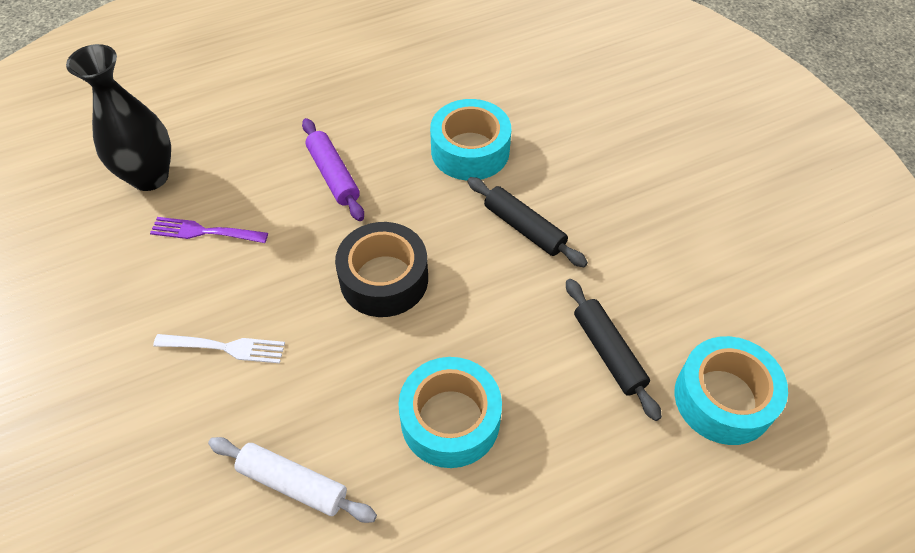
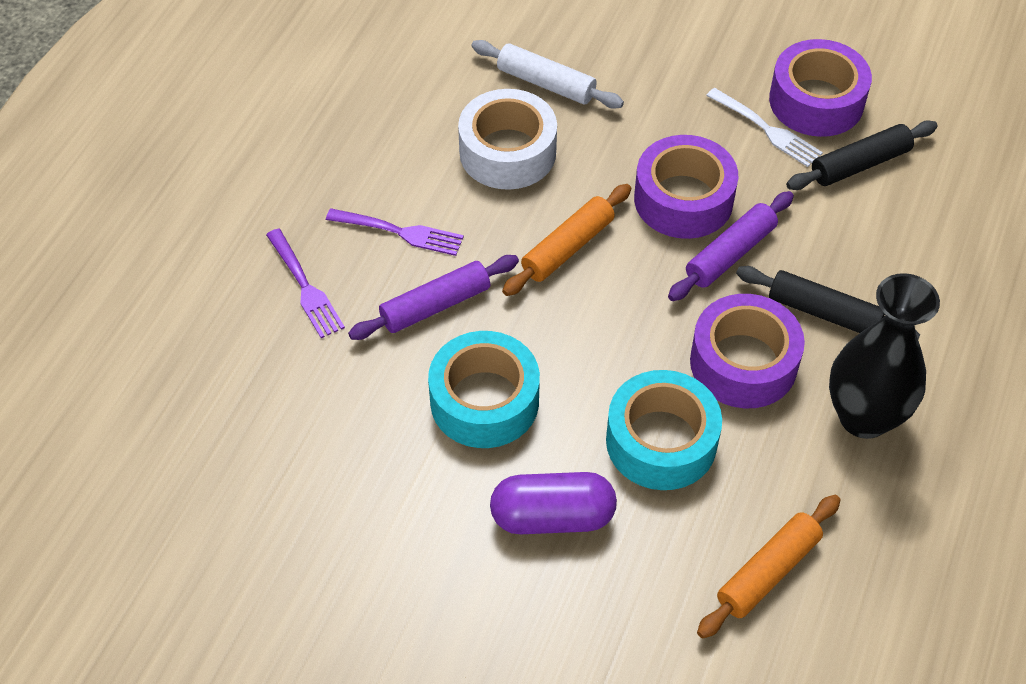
black tape: 1 -> 0
orange rolling pin: 0 -> 2
purple capsule: 0 -> 1
purple fork: 1 -> 2
purple rolling pin: 1 -> 2
purple tape: 0 -> 3
turquoise tape: 3 -> 2
white tape: 0 -> 1

